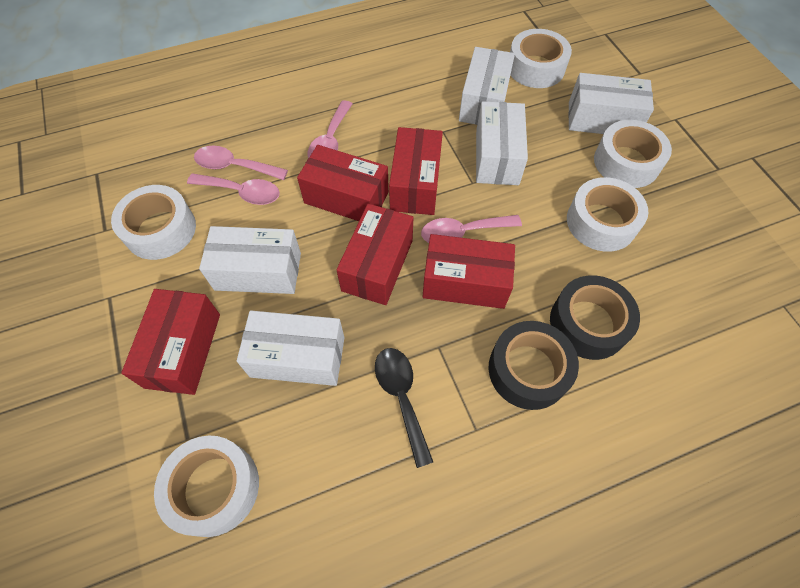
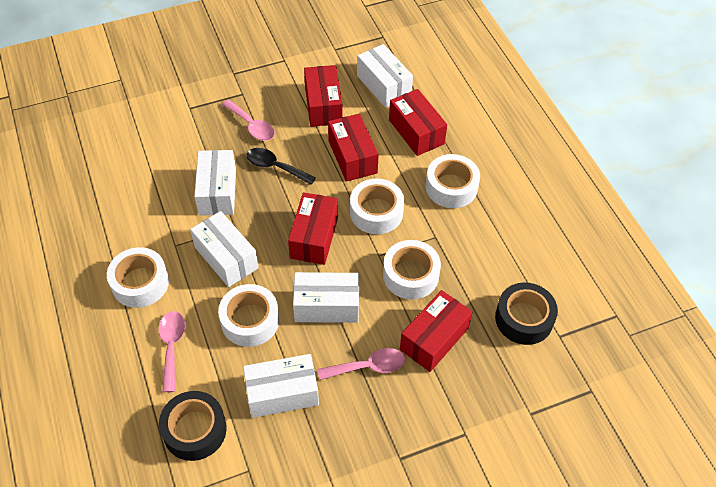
pink spoon: 4 -> 3

